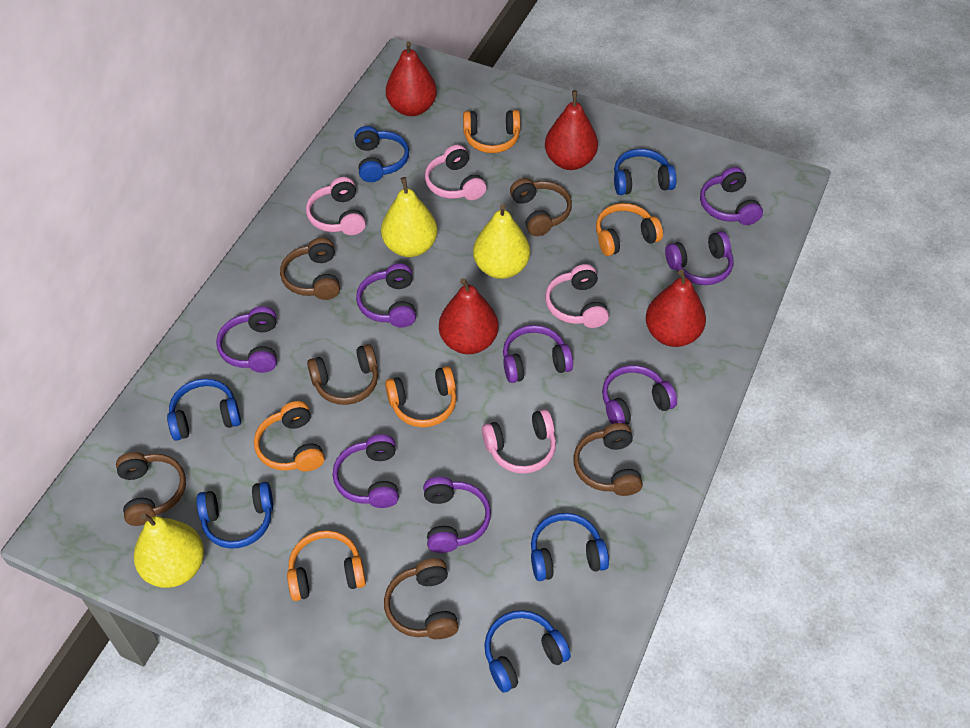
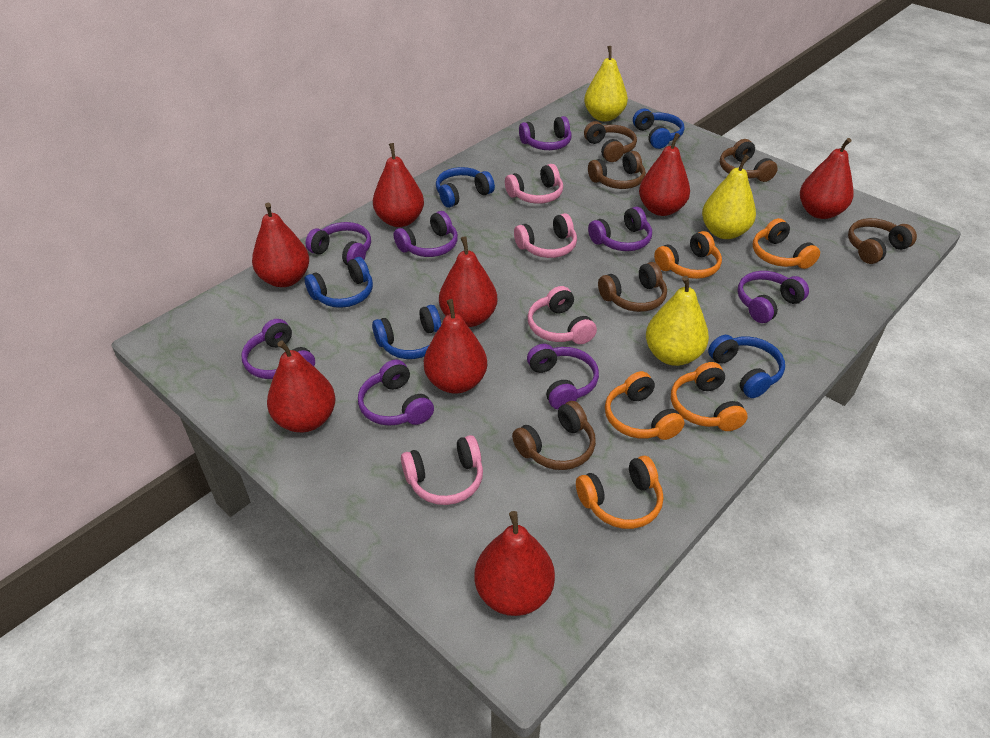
blue headphones: 6 -> 5
red pear: 4 -> 8

